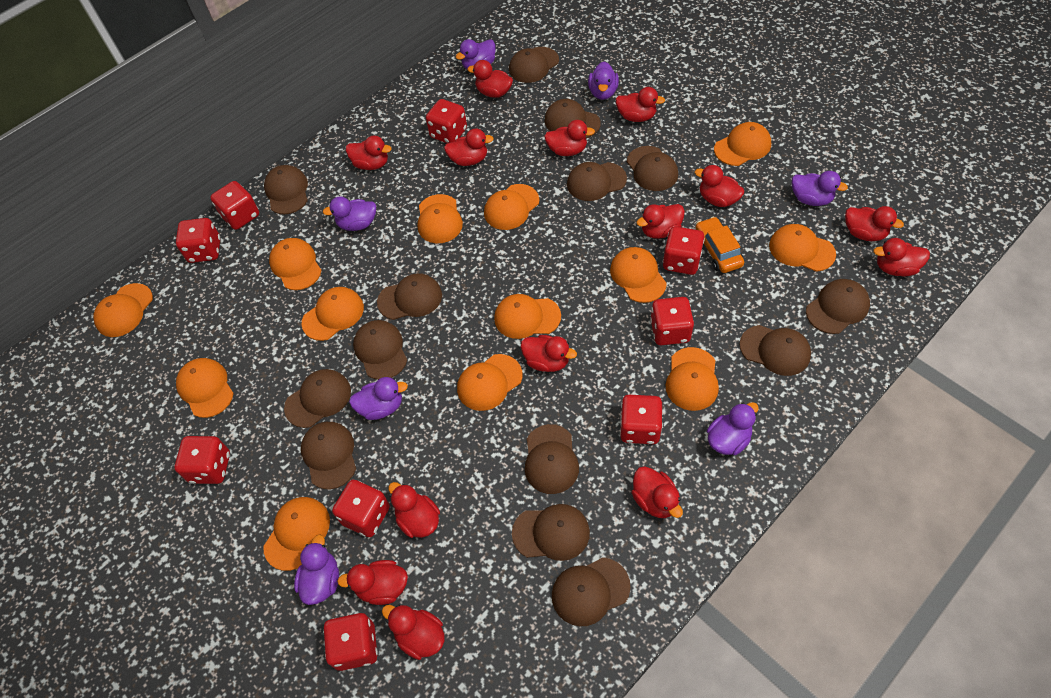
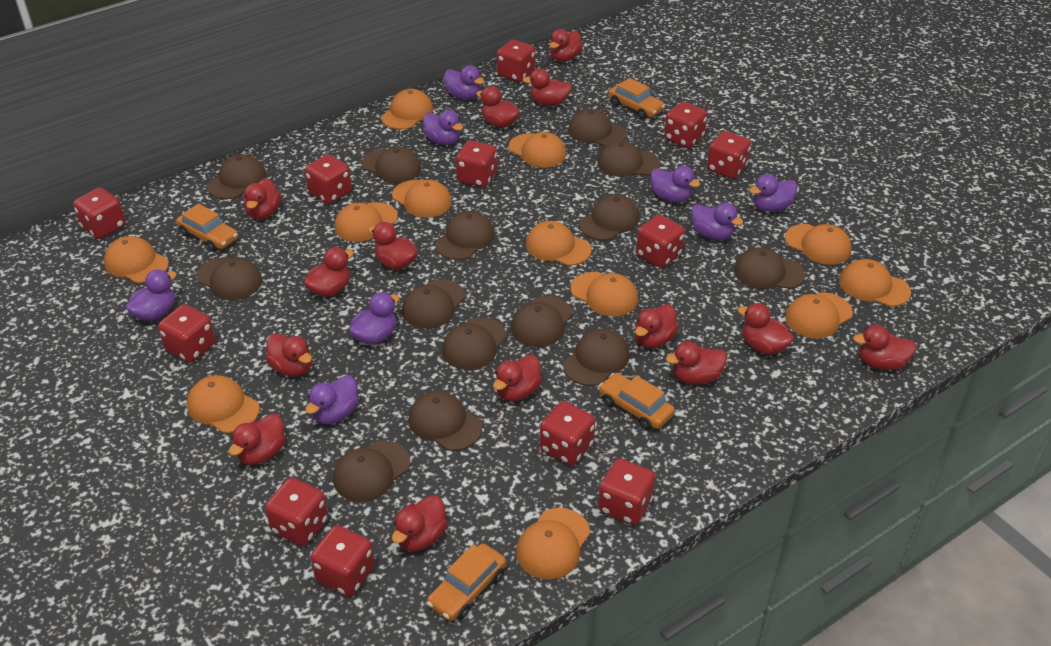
orange cap: 13 -> 12
orange car: 1 -> 4
purple duck: 7 -> 8
red dice: 9 -> 12

